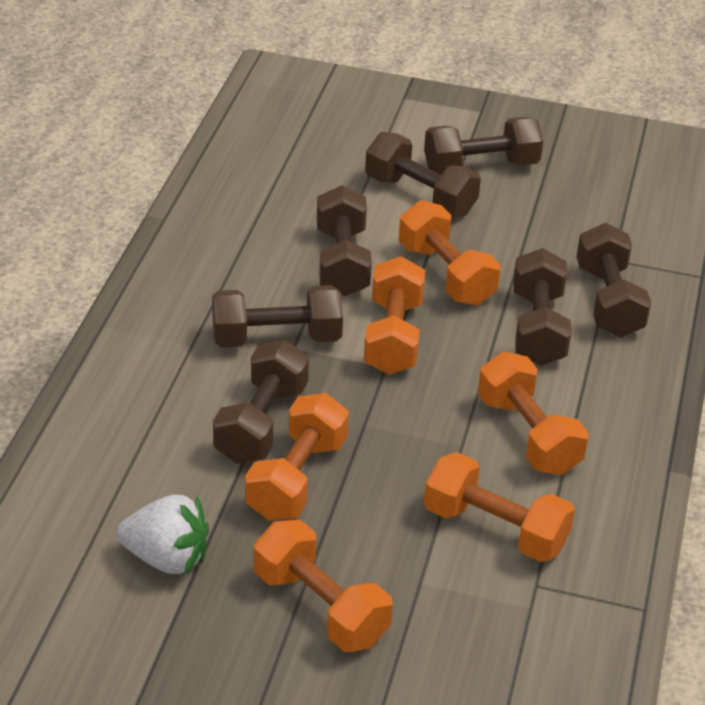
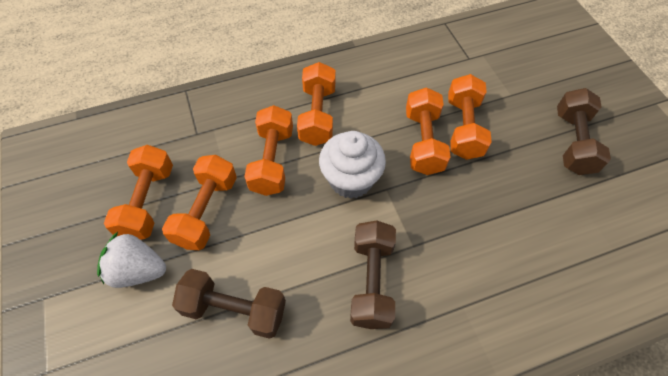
brown dumbbell: 7 -> 3
white cupcake: 0 -> 1

